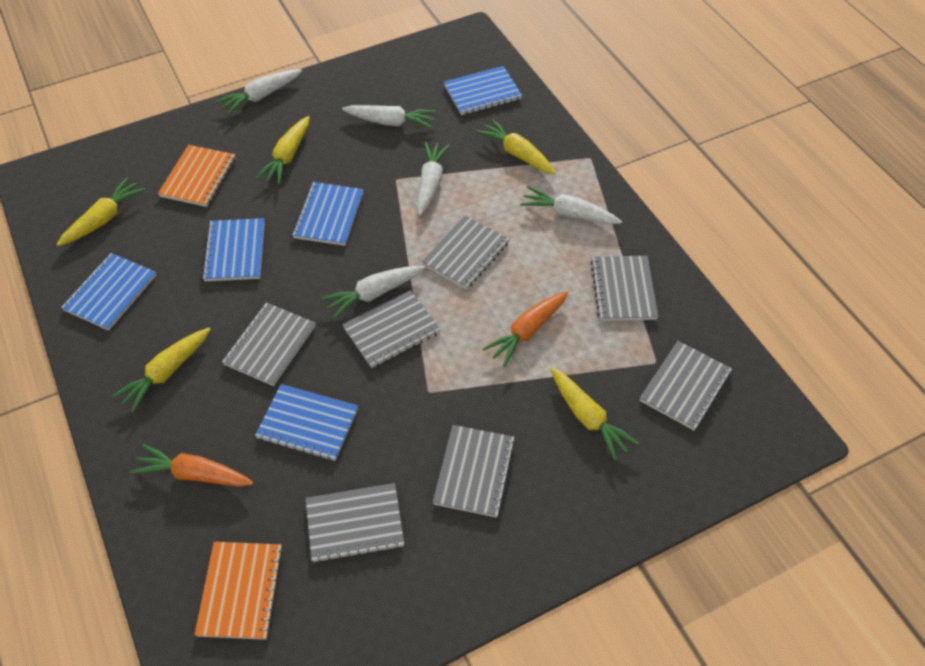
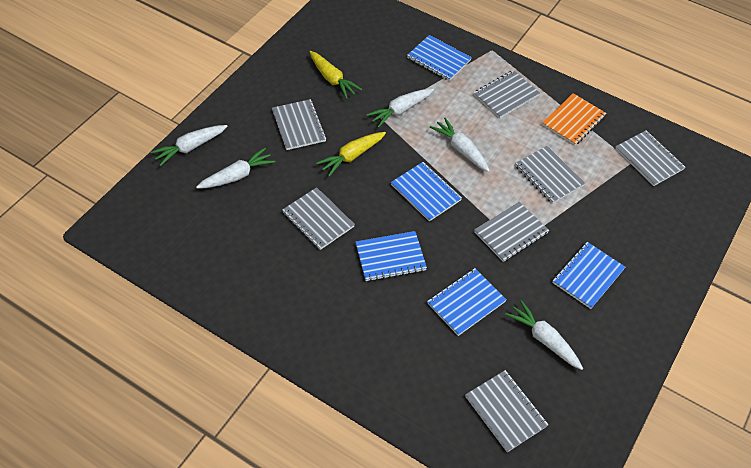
orange carrot: 2 -> 0
orange notebook: 2 -> 1
yellow carrot: 5 -> 2

